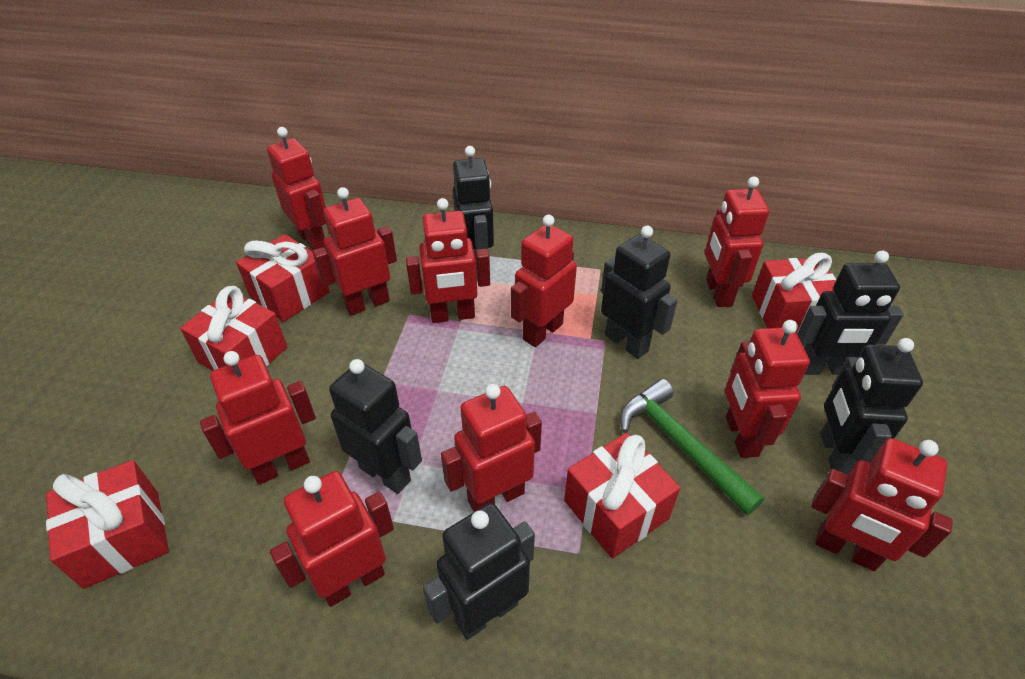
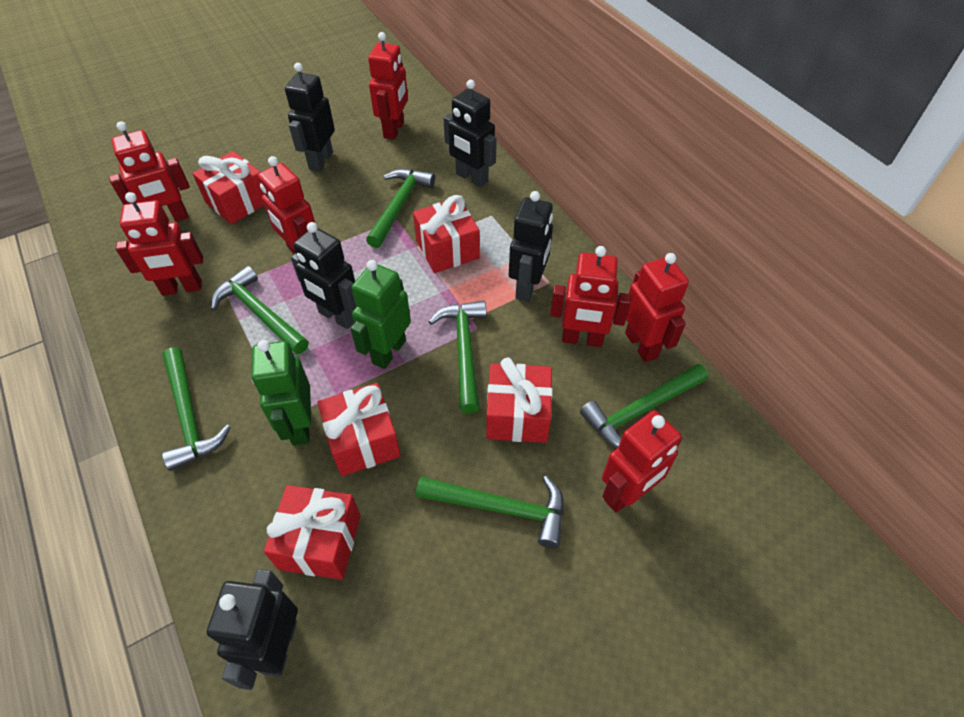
black robot: 6 -> 5
green hammer: 1 -> 6
green robot: 0 -> 2
red robot: 10 -> 7

